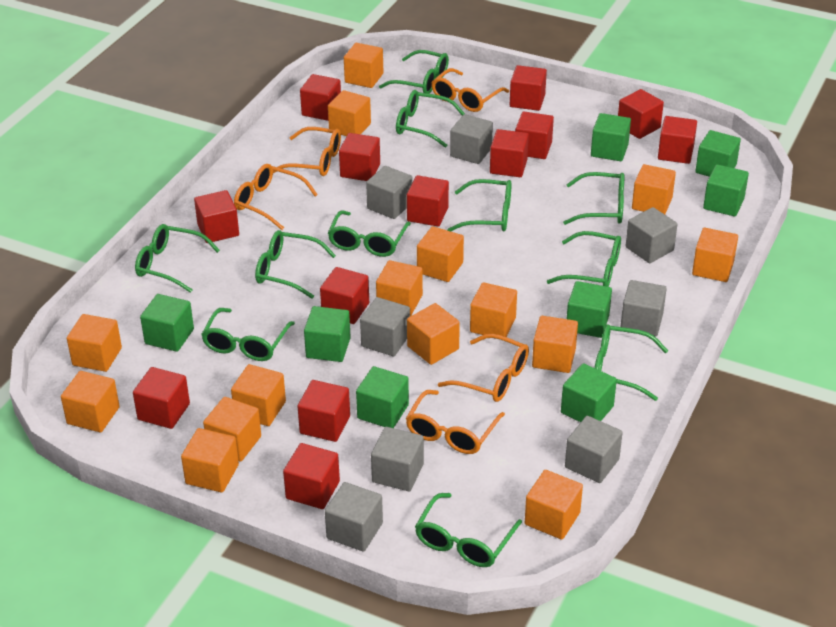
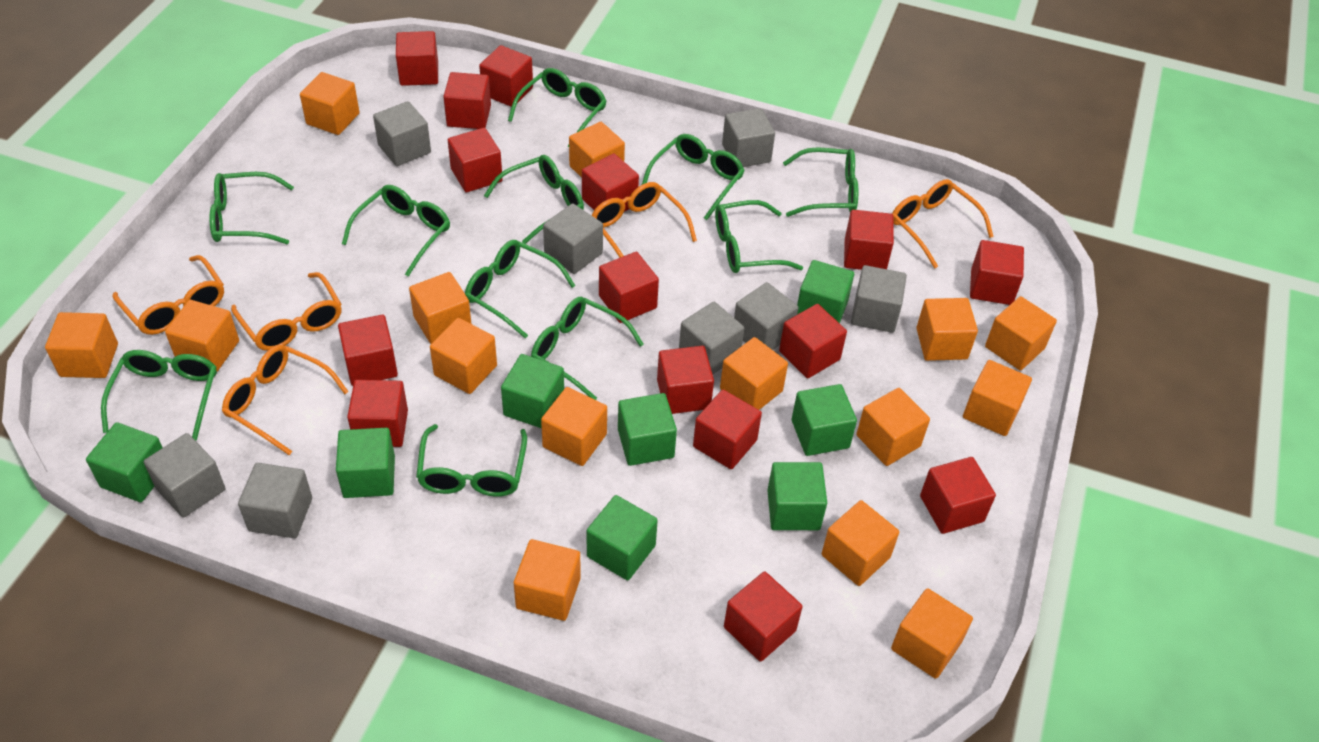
red cube: 13 -> 15

